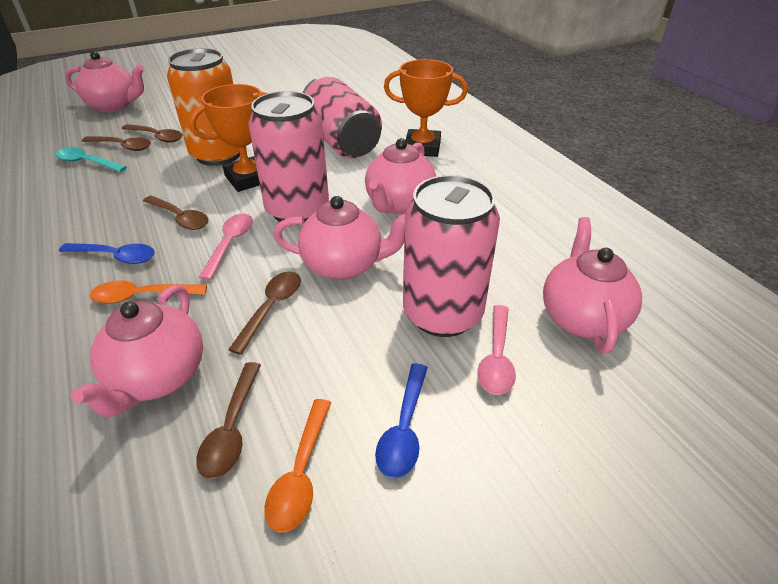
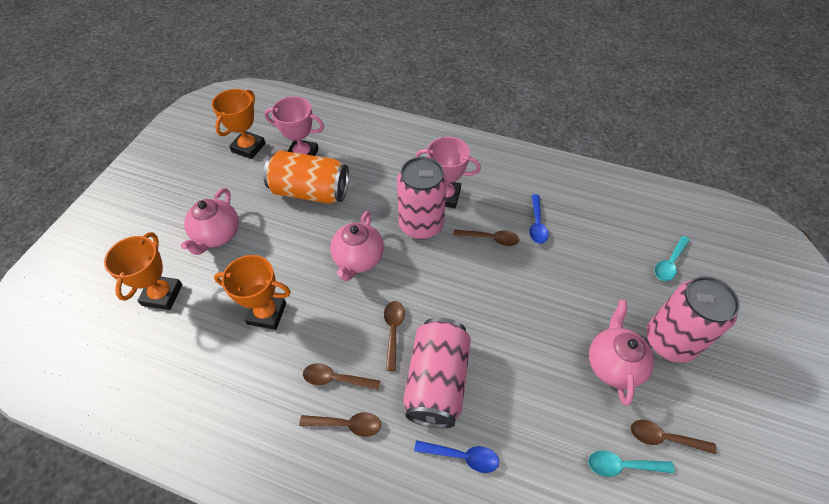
orange spoon: 2 -> 0
orange trophy: 2 -> 3
pink spoon: 2 -> 0
pink teapot: 5 -> 3
pink trophy: 0 -> 2
turquoise spoon: 1 -> 2

